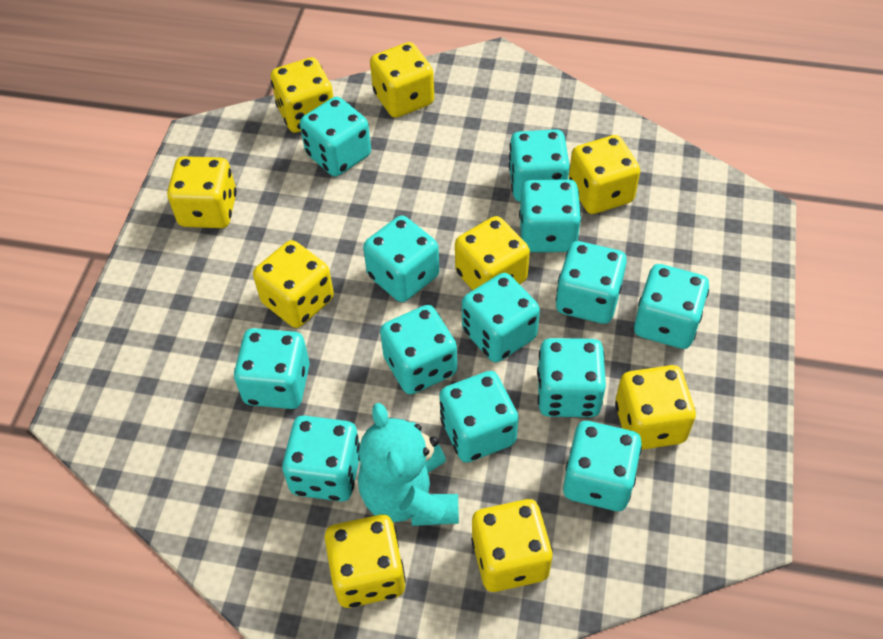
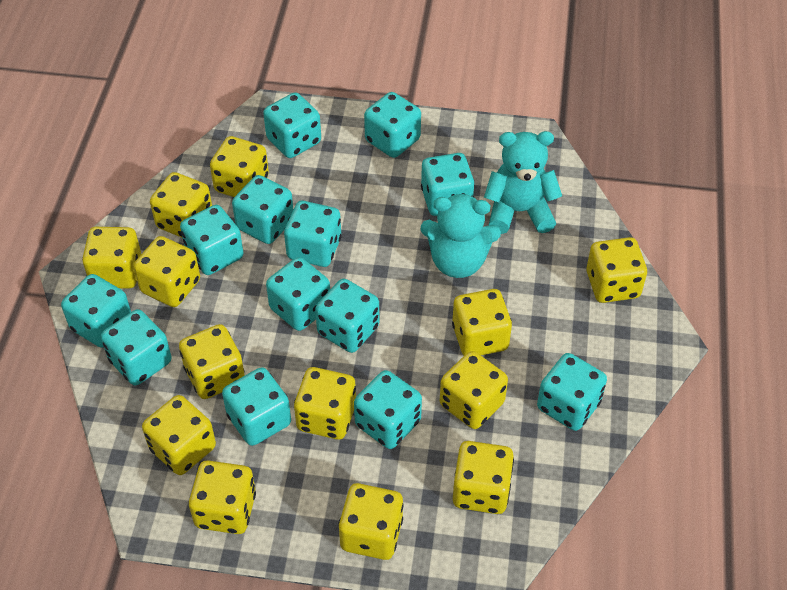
turquoise teddy bear: 1 -> 2
yellow dice: 9 -> 13

